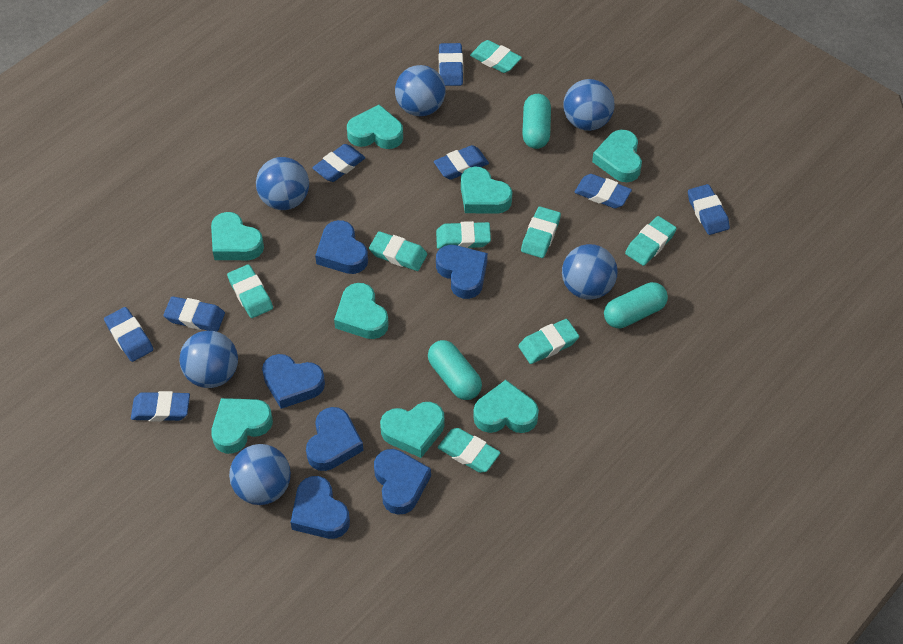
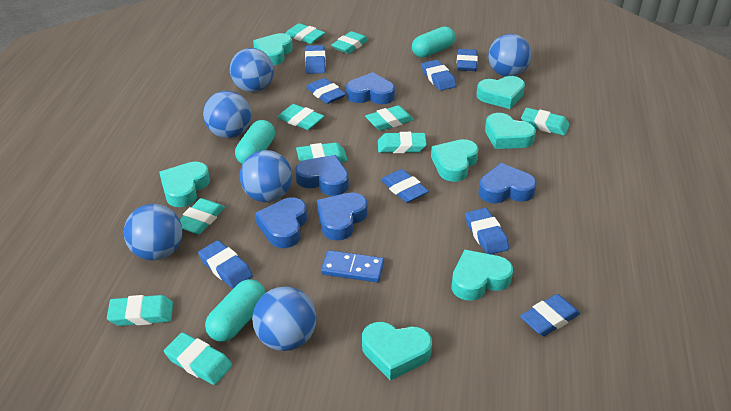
blue domino: 0 -> 1
blue heart: 6 -> 5
turquoise eraser: 8 -> 10
turquoise heart: 8 -> 7

